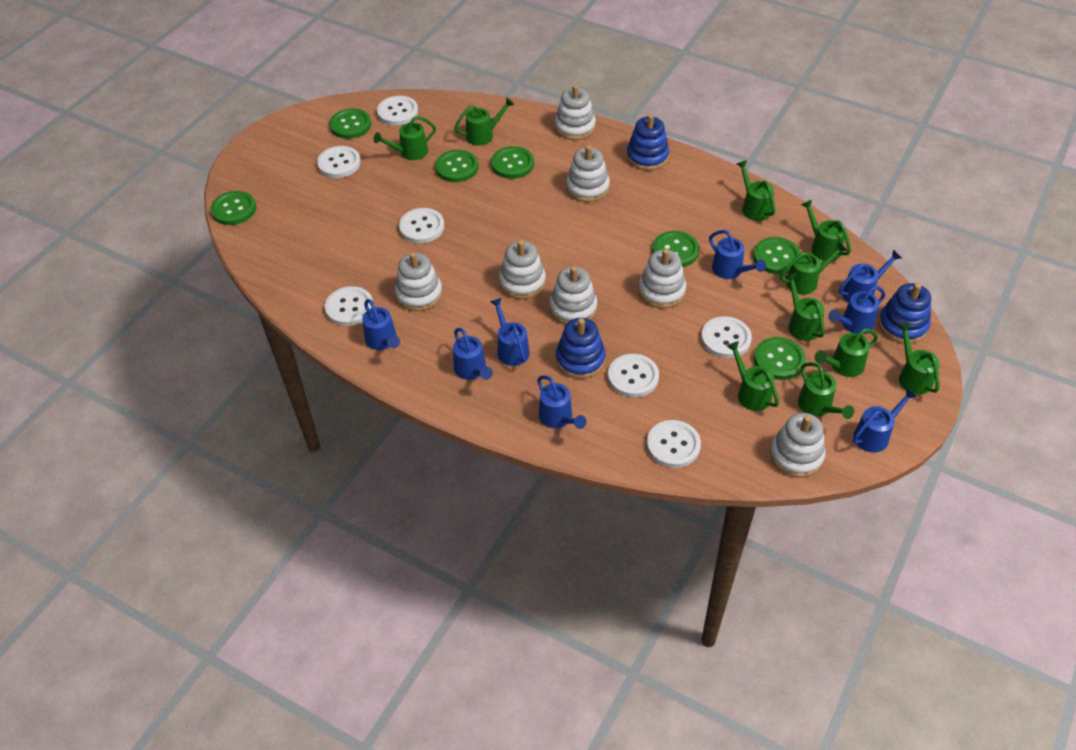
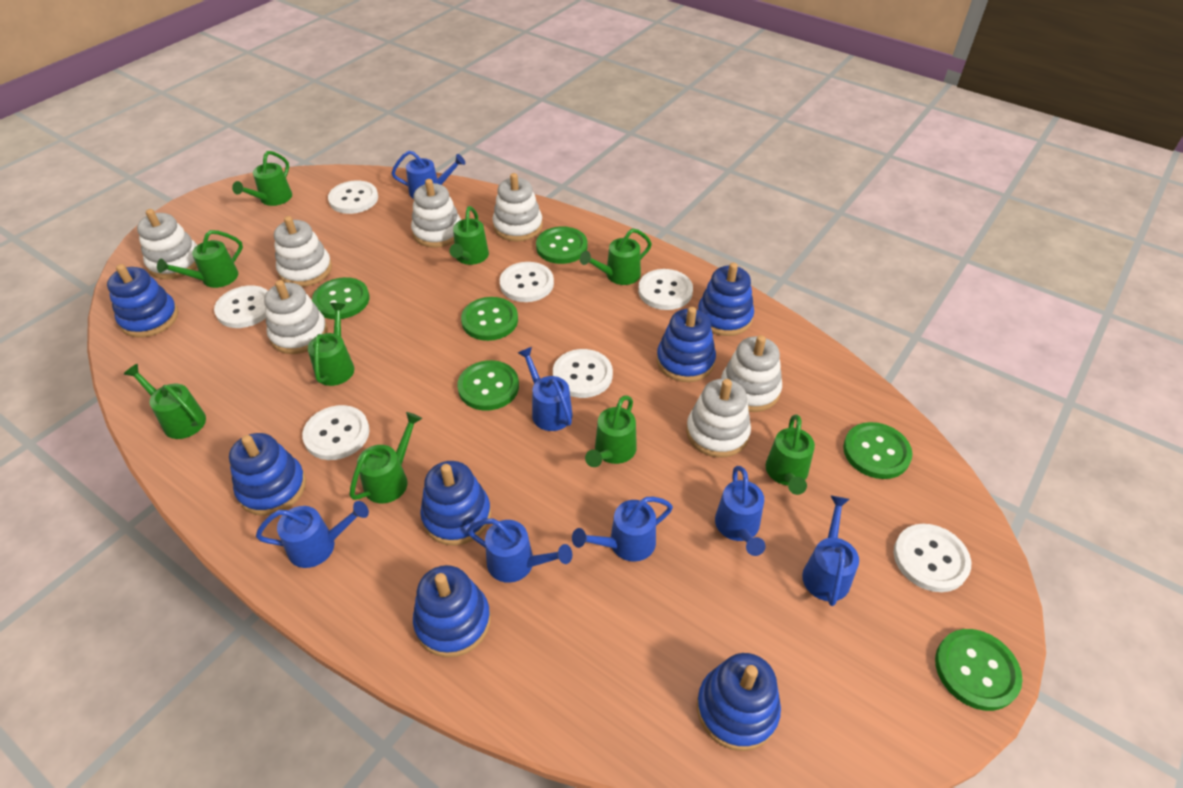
blue stacking toy: 3 -> 7
blue watering can: 8 -> 7
green button: 7 -> 6
green watering can: 10 -> 9

